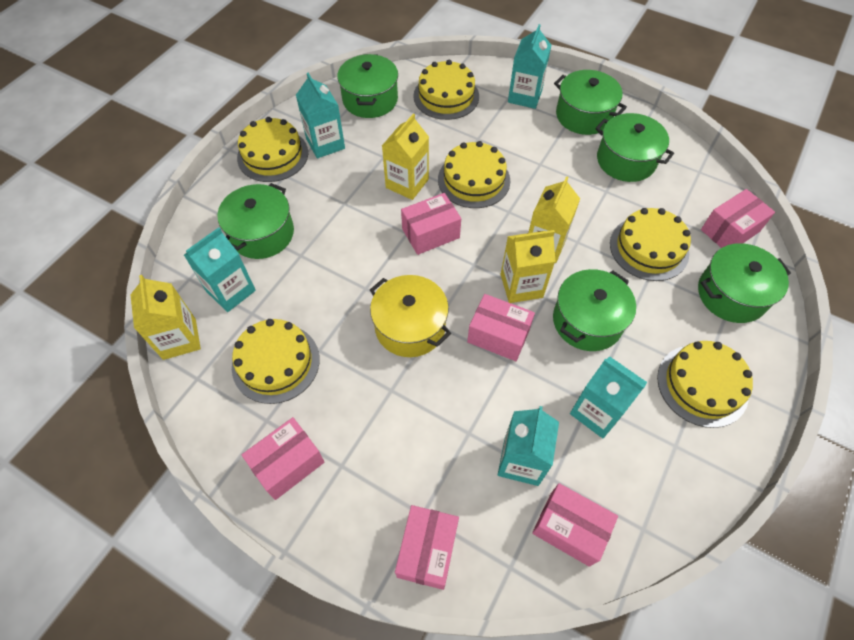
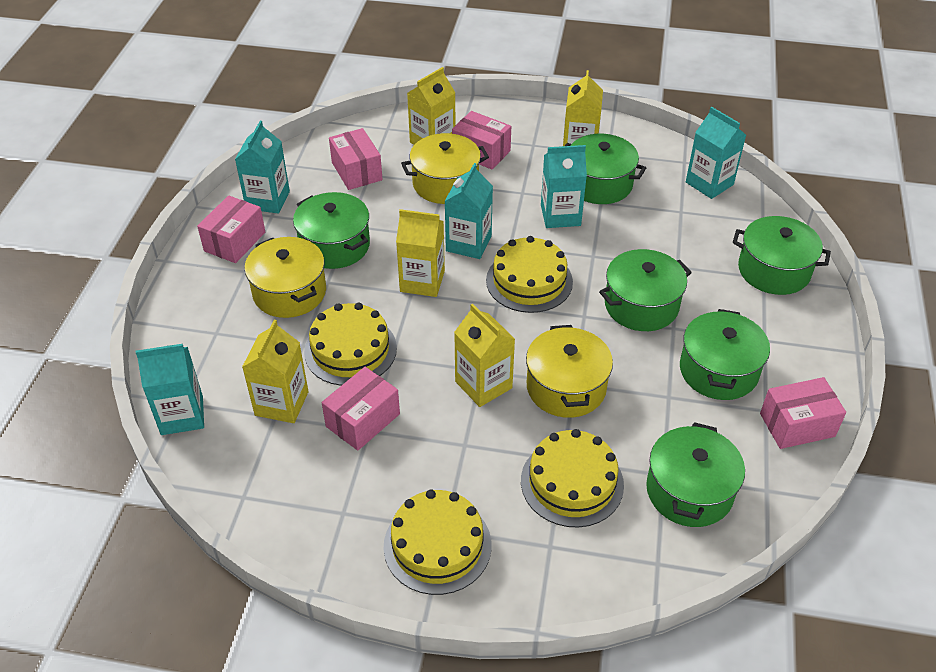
pink box: 6 -> 5
yellow cake: 6 -> 4
yellow carton: 4 -> 5
yellow pot: 1 -> 3

